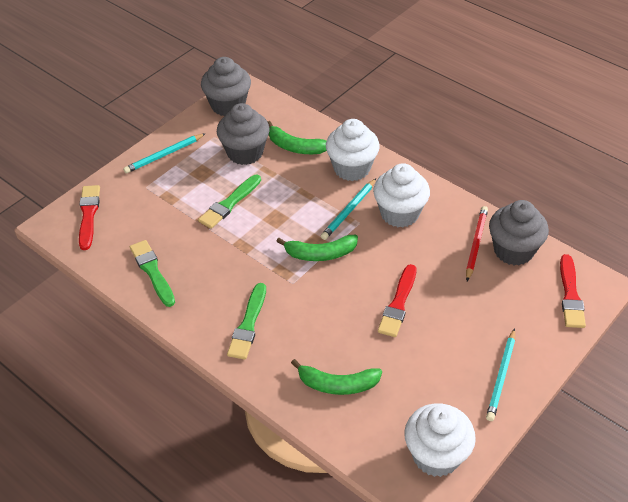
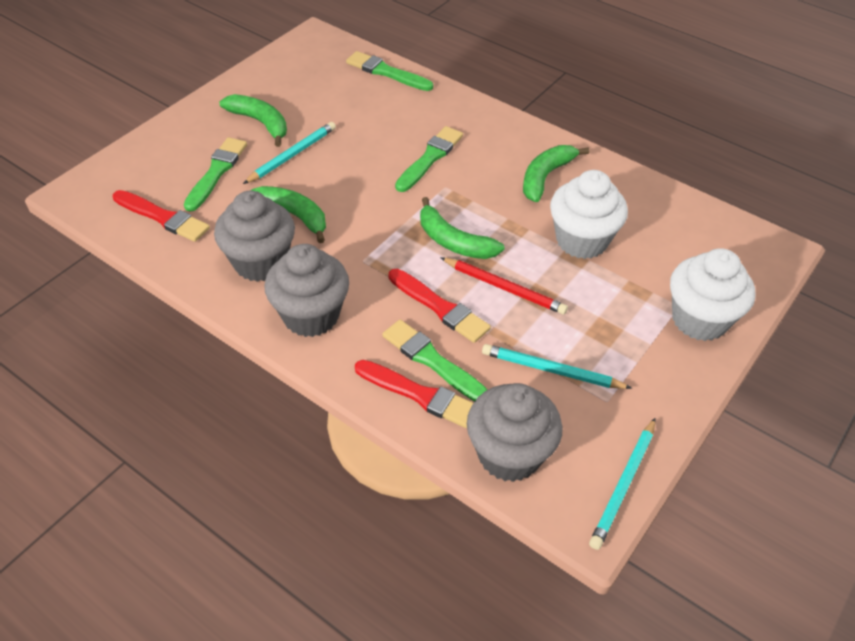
green banana: 3 -> 4
green brush: 3 -> 4
white cupcake: 3 -> 2

